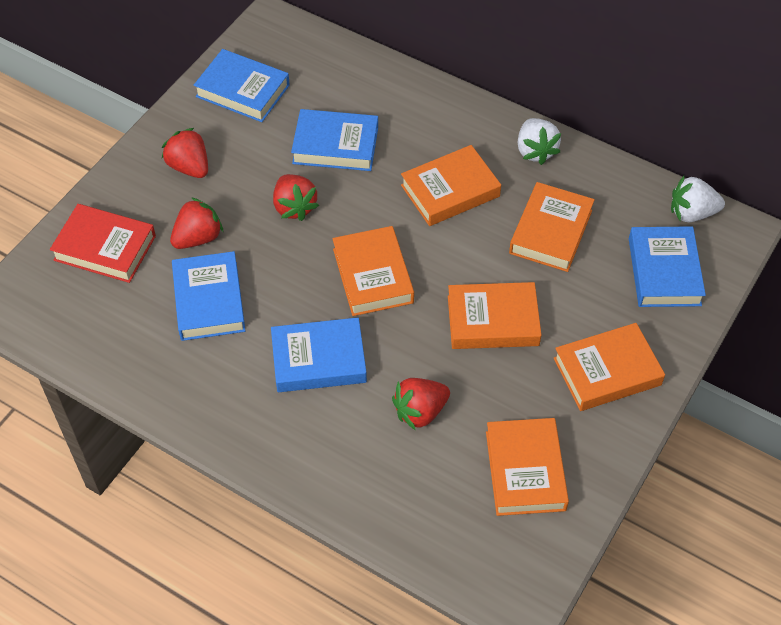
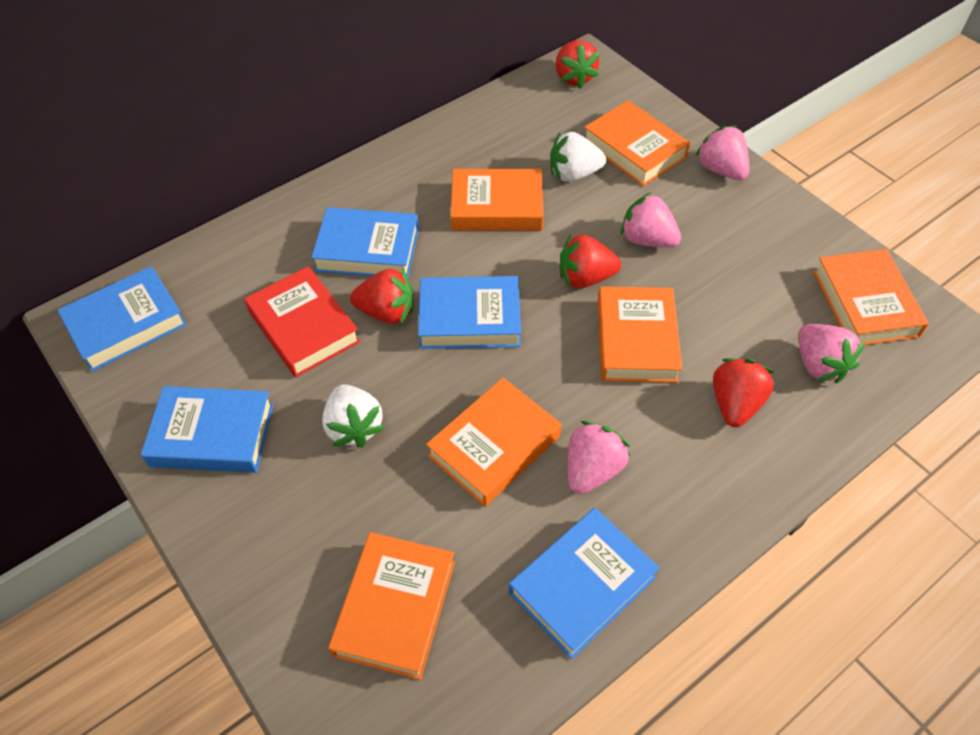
pink strawberry: 0 -> 4

